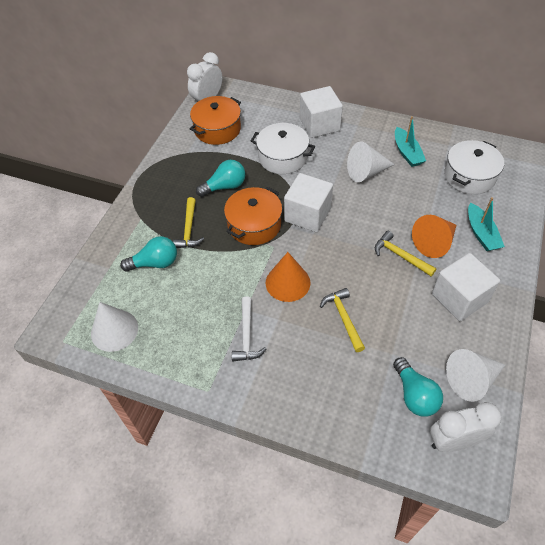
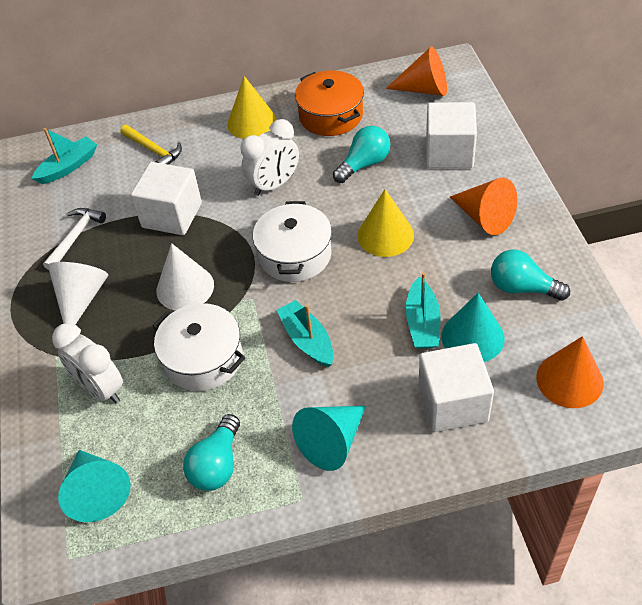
orange cone: 2 -> 3
orange pot: 2 -> 1
turquoise boat: 2 -> 3
turquoise cone: 0 -> 3
white cone: 3 -> 2
yellow cone: 0 -> 2
yellow hammer: 3 -> 1

